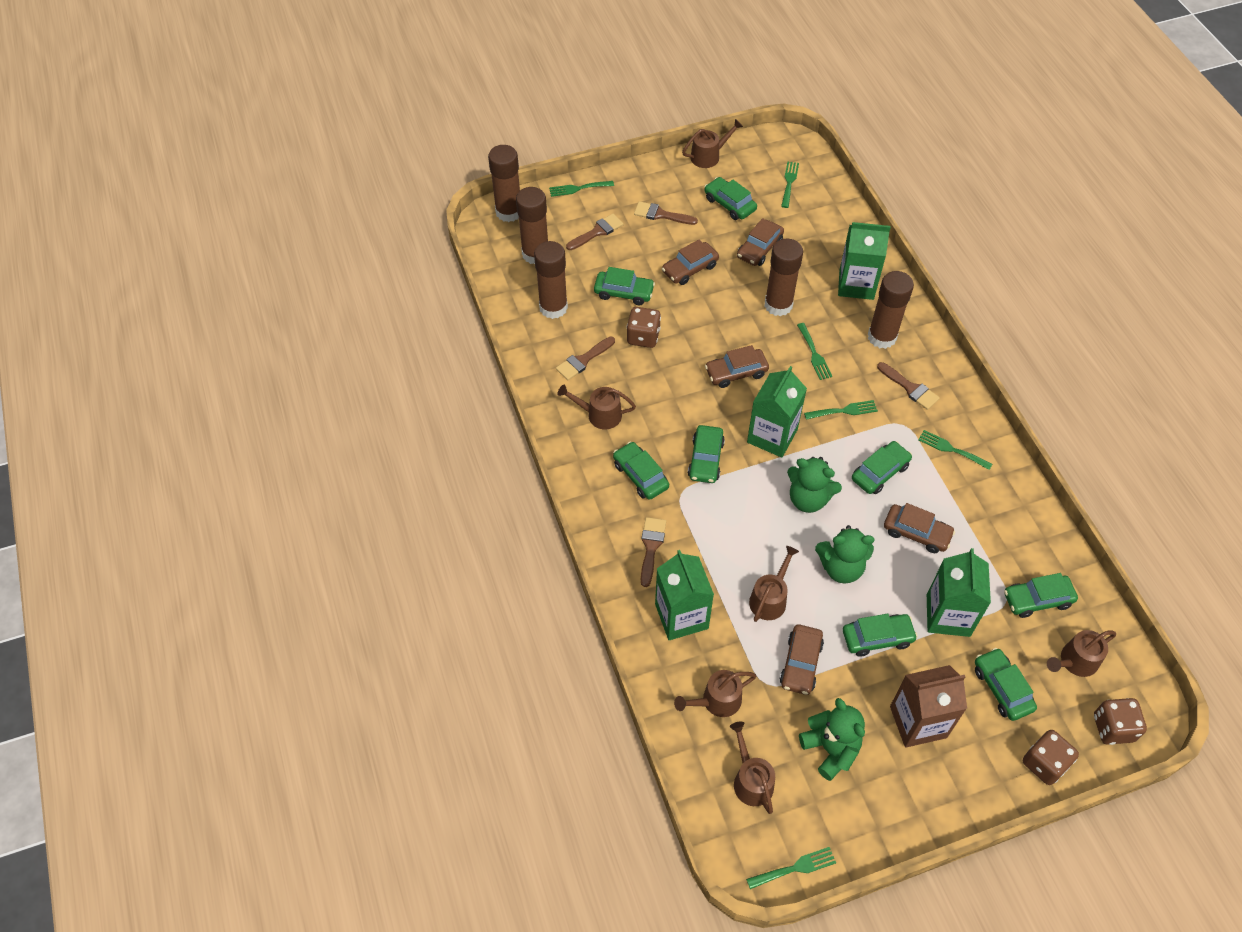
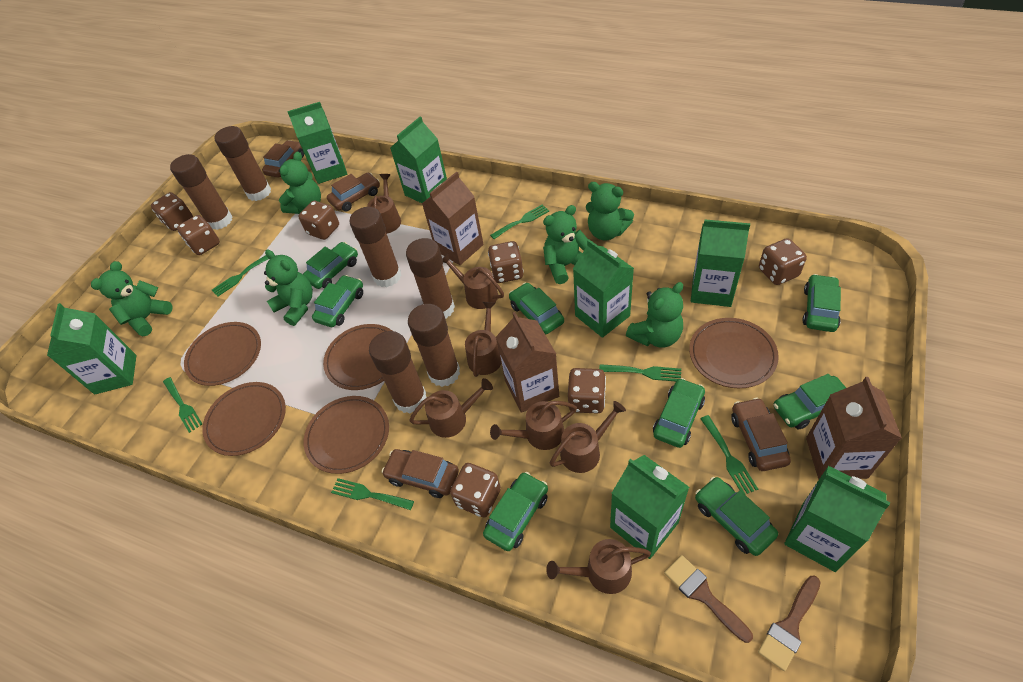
brown brush: 5 -> 2
brown car: 5 -> 4
brown carton: 1 -> 3
brown dice: 3 -> 7
brown glue stick: 5 -> 6
brown plate: 0 -> 5
brown watering can: 6 -> 7
green carton: 4 -> 7
green teddy bear: 3 -> 6

